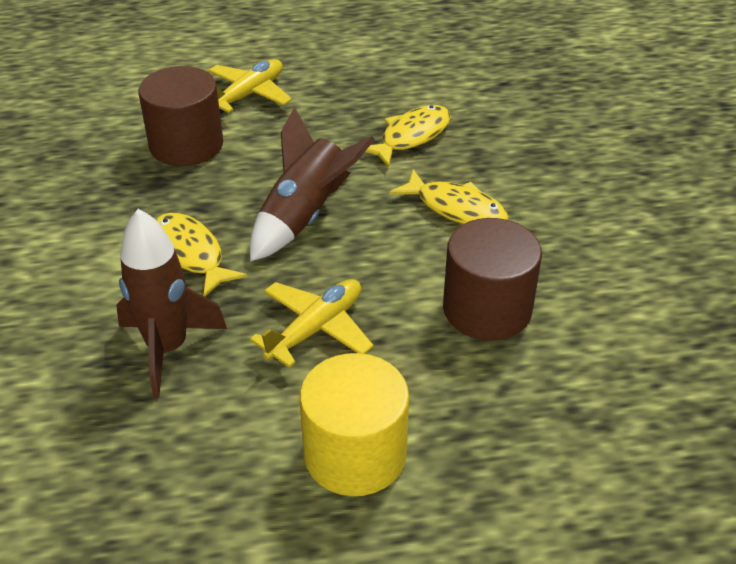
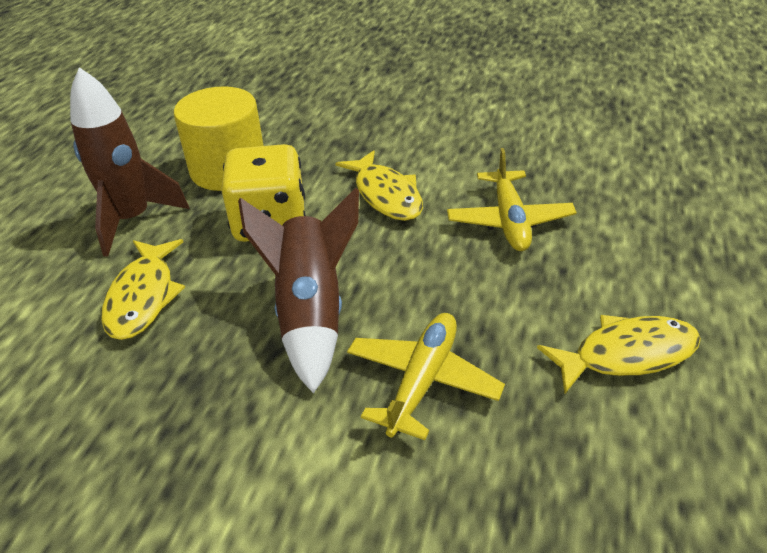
brown cylinder: 2 -> 0
yellow dice: 0 -> 1

